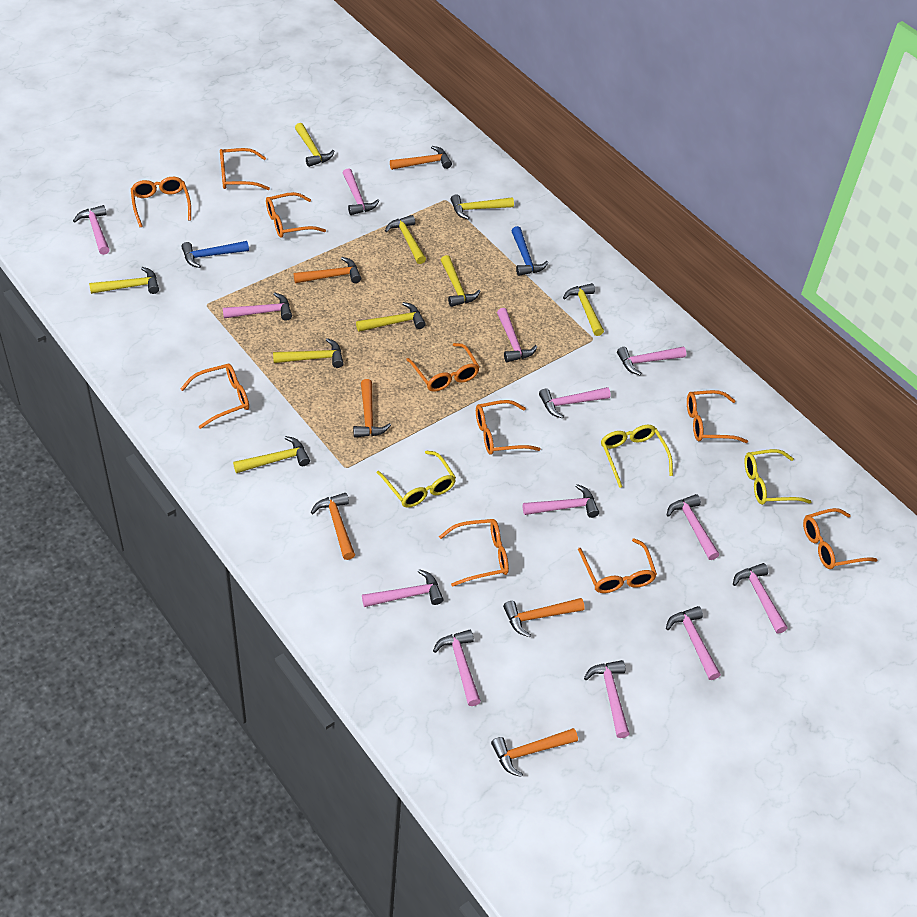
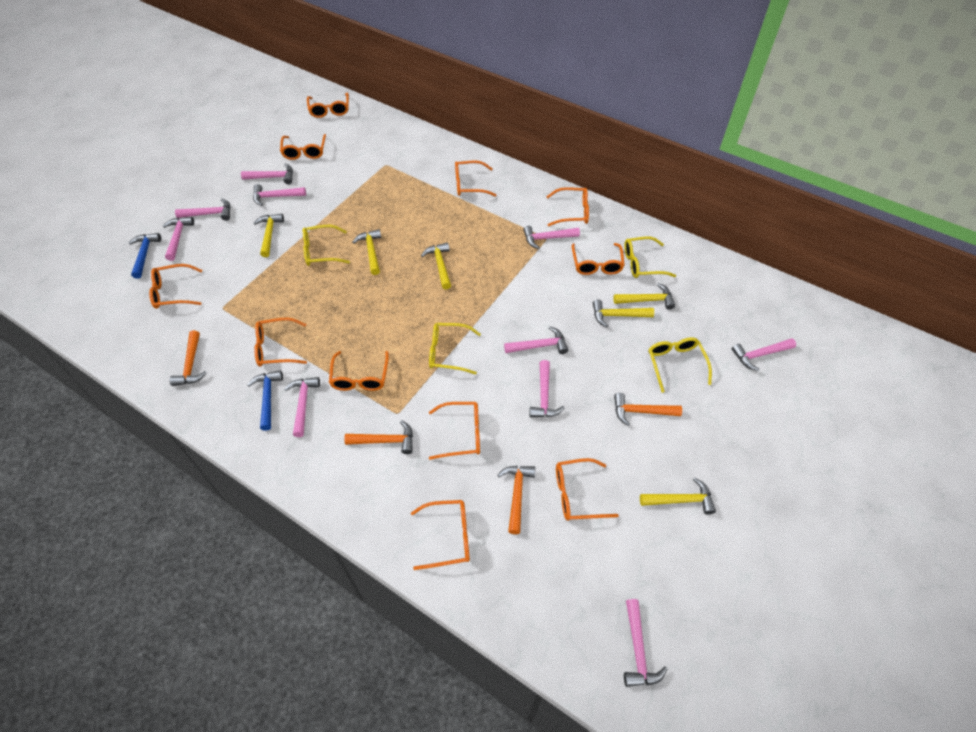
orange glasses: 10 -> 11
orange hammer: 6 -> 4
pink hammer: 13 -> 10
yellow glasses: 3 -> 4
yellow hammer: 9 -> 6

